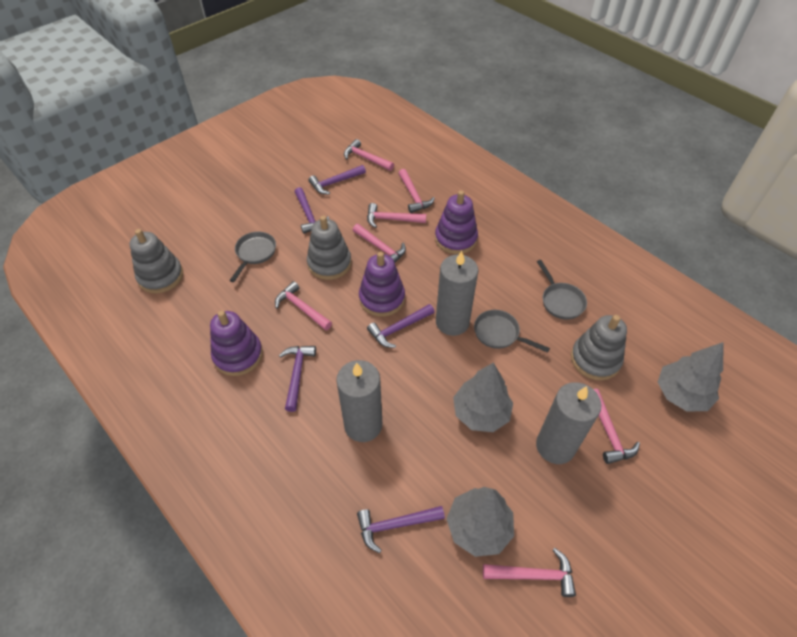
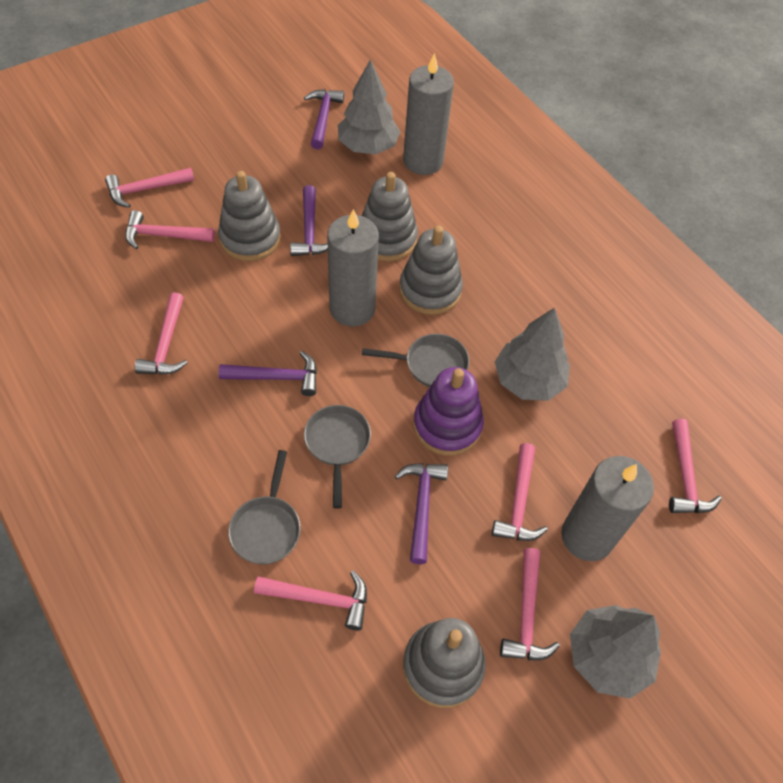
grey stacking toy: 3 -> 4
purple hammer: 5 -> 4
purple stacking toy: 3 -> 1

